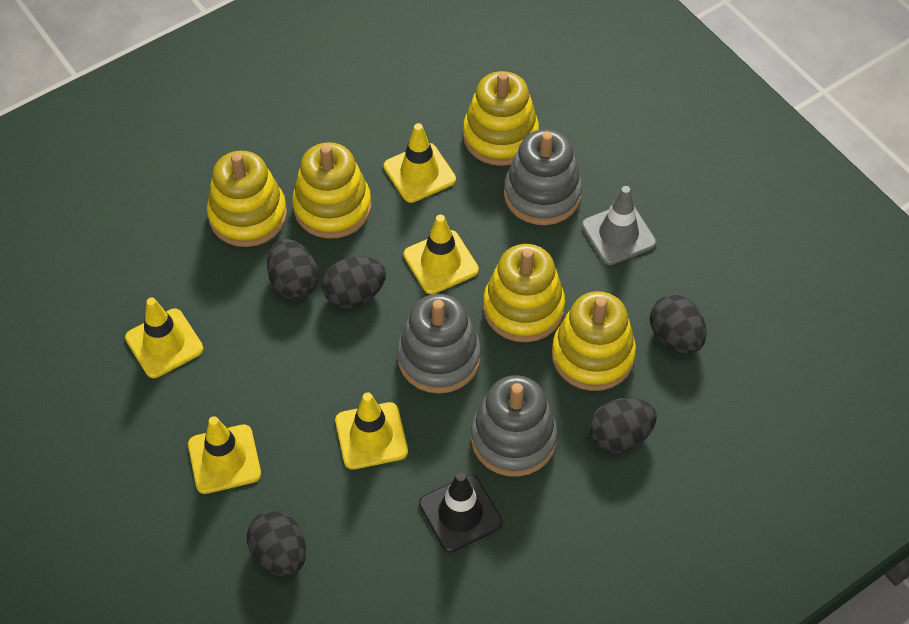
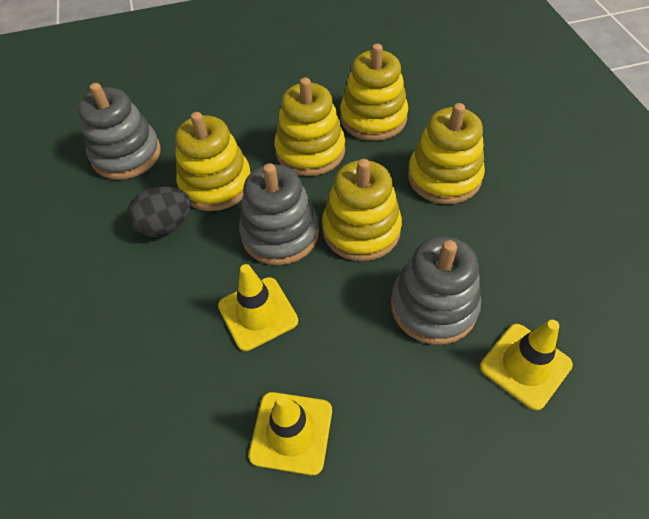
black egg: 5 -> 1
black traffic cone: 1 -> 0
grey traffic cone: 1 -> 0
yellow traffic cone: 5 -> 3

